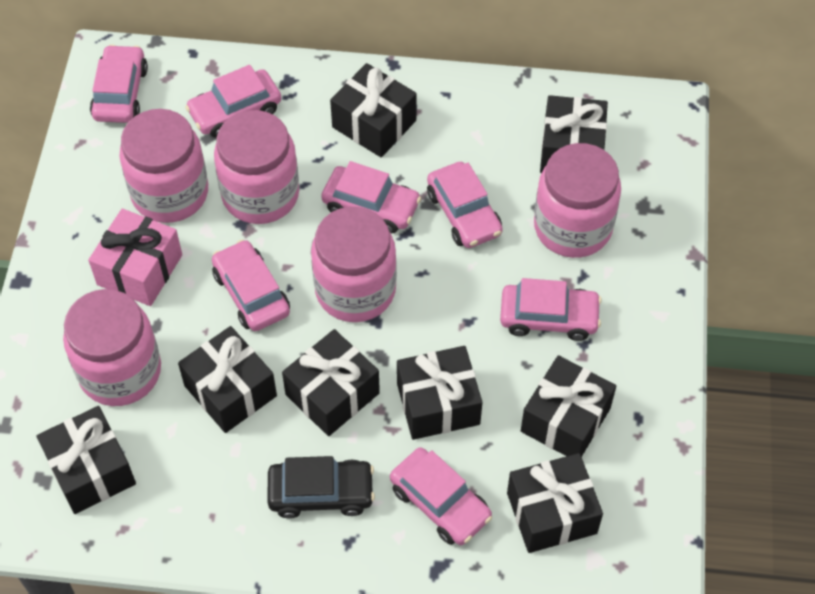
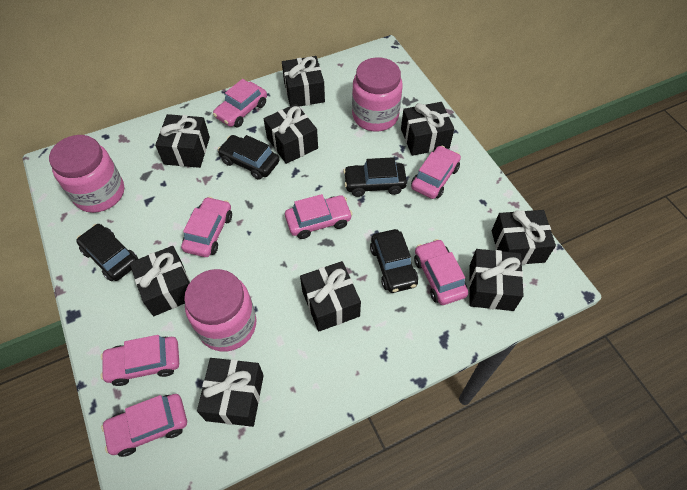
black car: 1 -> 4
black gift: 8 -> 9
pink gift: 1 -> 0
pink jar: 5 -> 3

